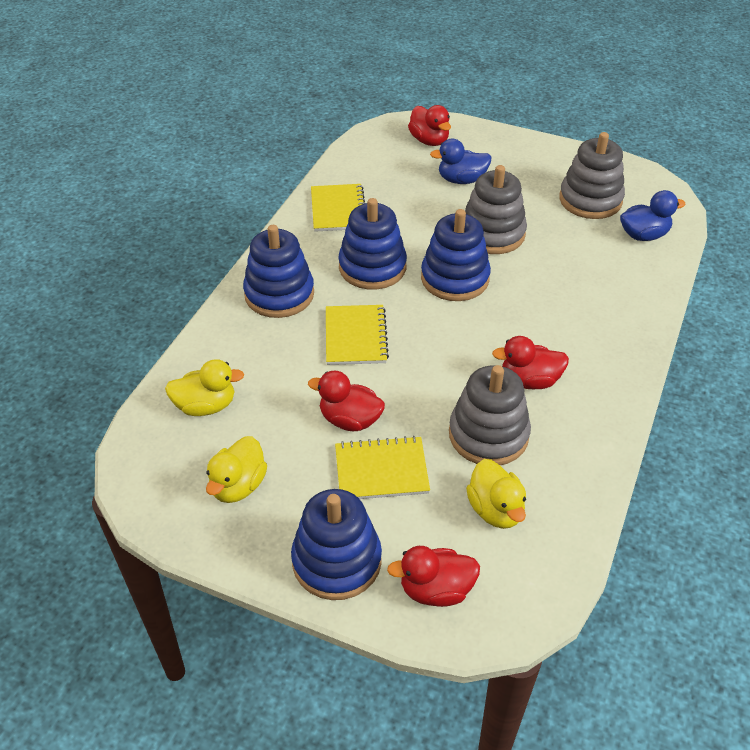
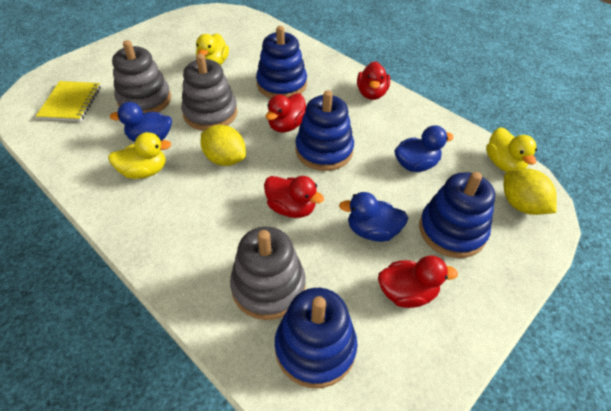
blue duck: 2 -> 3
yellow lemon: 0 -> 2
yellow notebook: 3 -> 1

